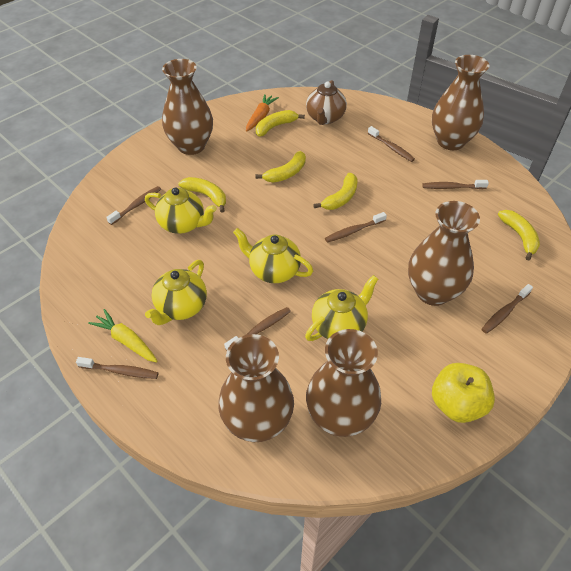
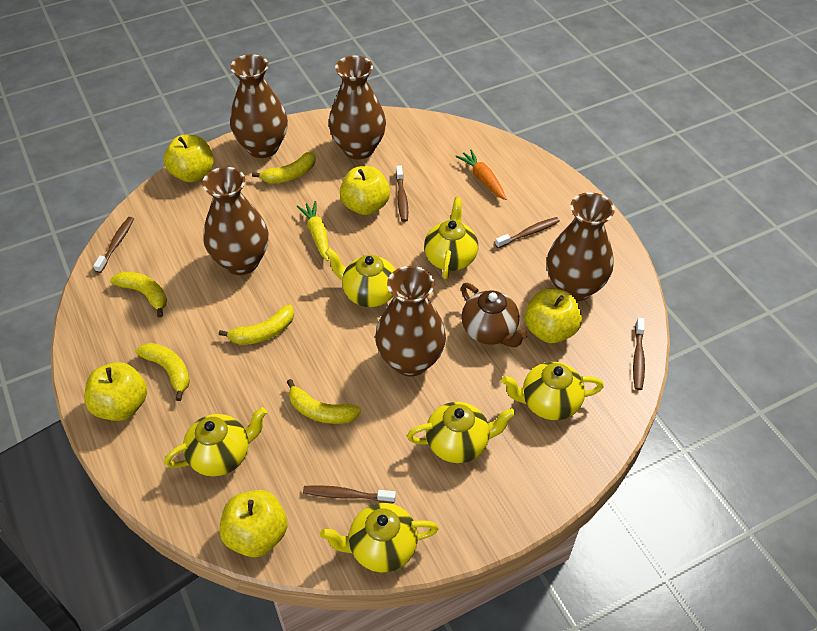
brown toothbrush: 7 -> 5
yellow apple: 1 -> 5
yellow teapot: 4 -> 6

